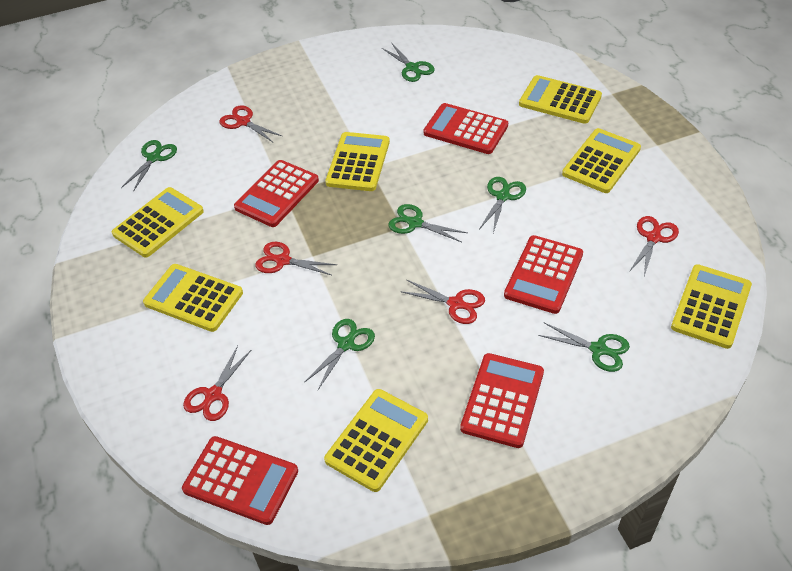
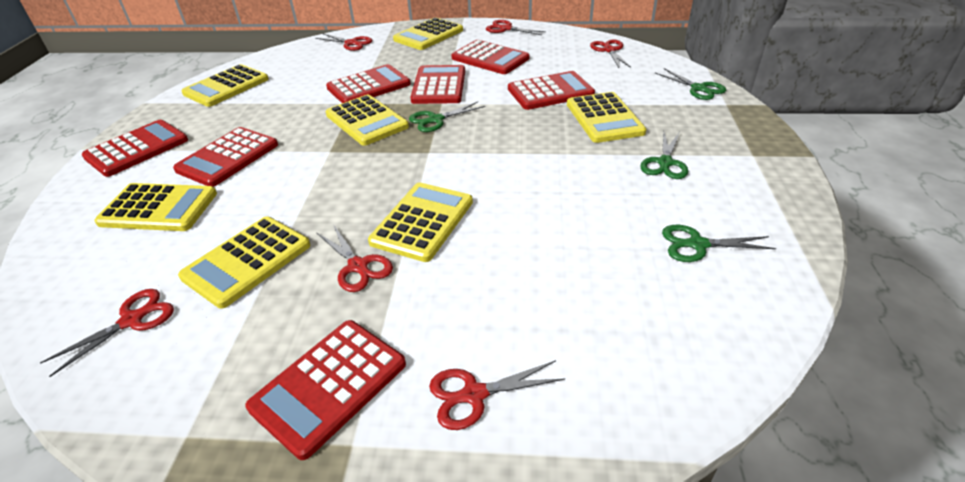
green scissors: 6 -> 4
red calculator: 5 -> 7
red scissors: 5 -> 6

